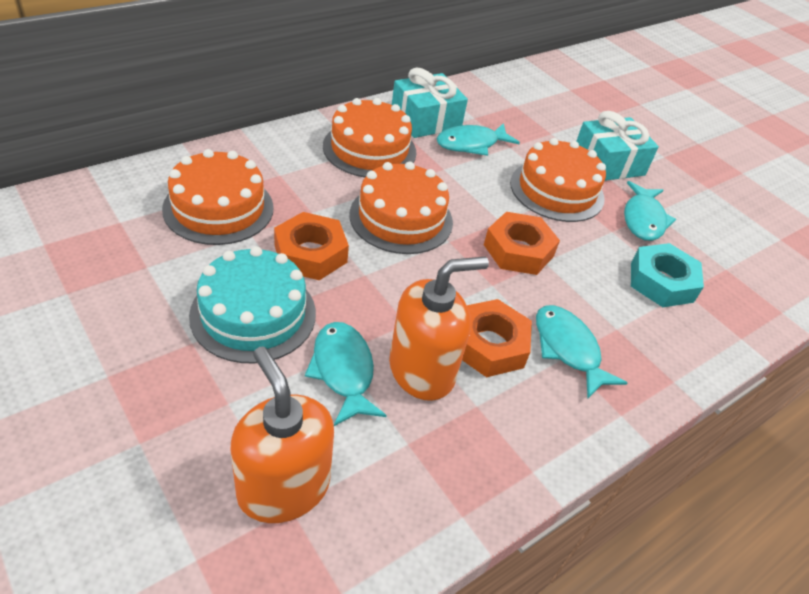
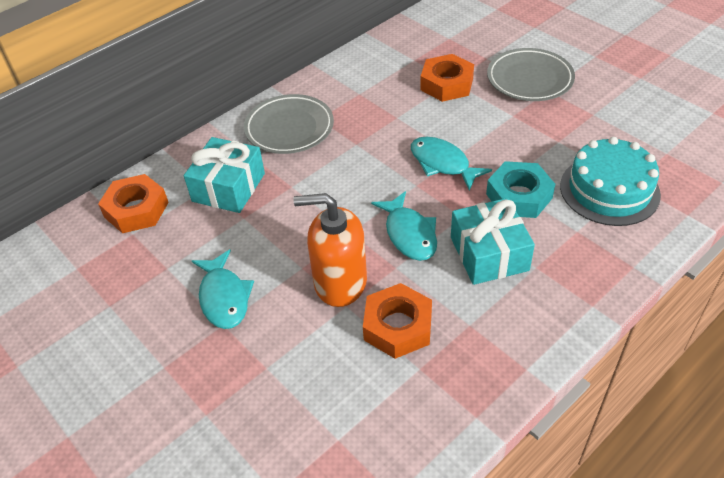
grey plate: 0 -> 2
orange cake: 4 -> 0
orange soap dispenser: 2 -> 1
turquoise fish: 4 -> 3

